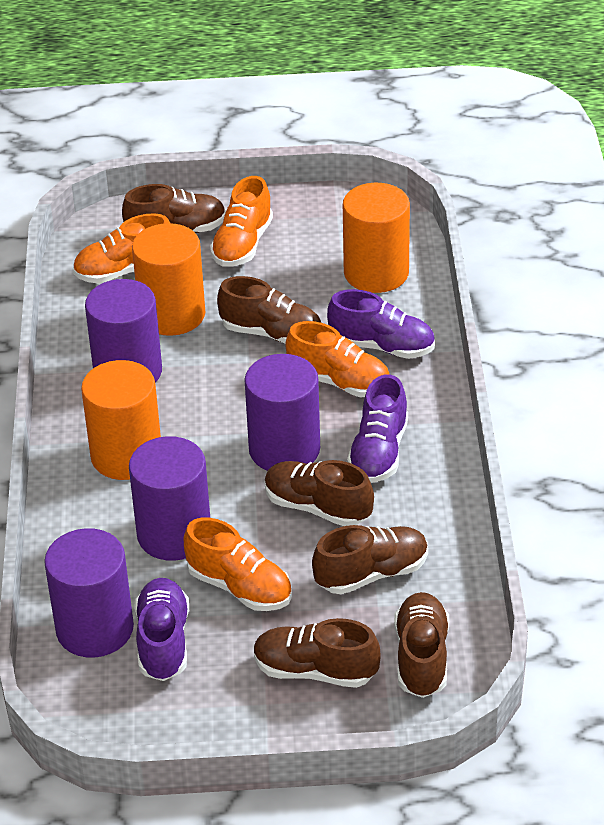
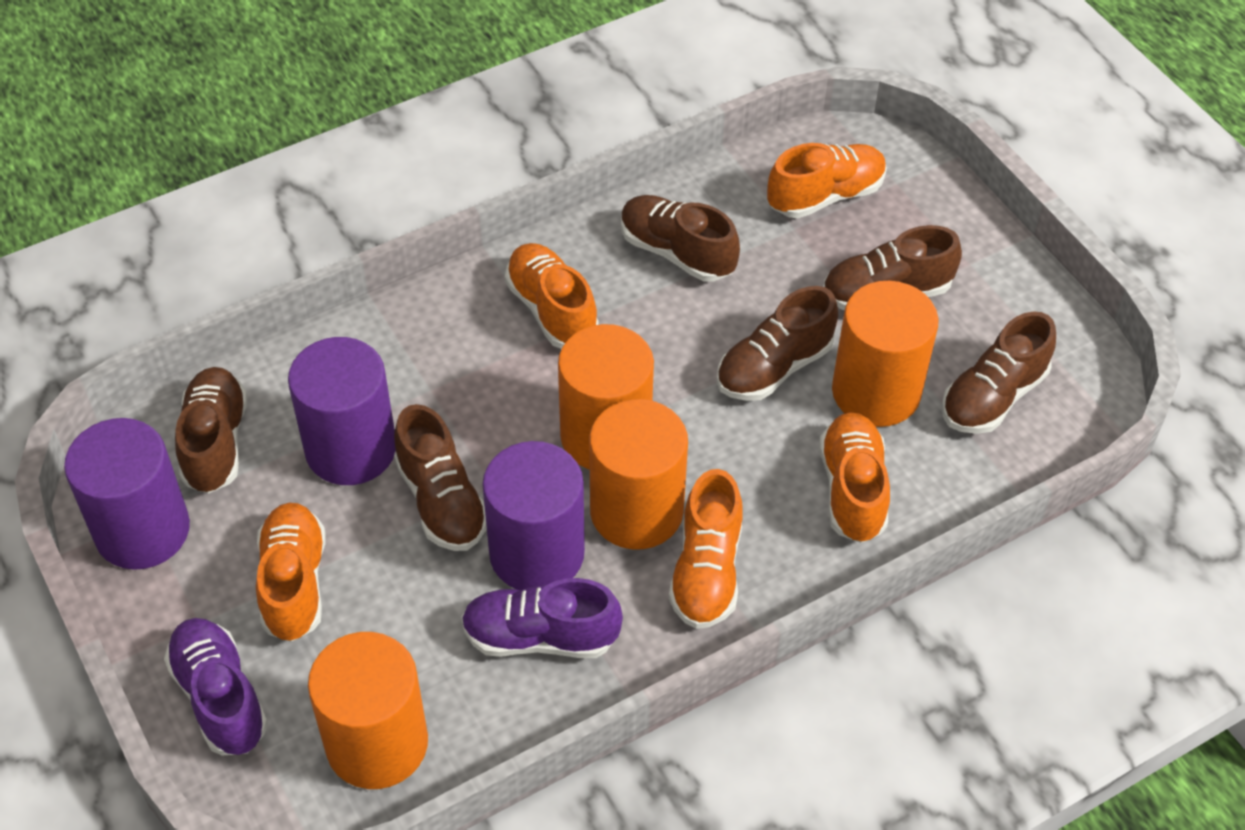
orange cylinder: 3 -> 4
orange shoe: 4 -> 5
purple cylinder: 4 -> 3
purple shoe: 3 -> 2

